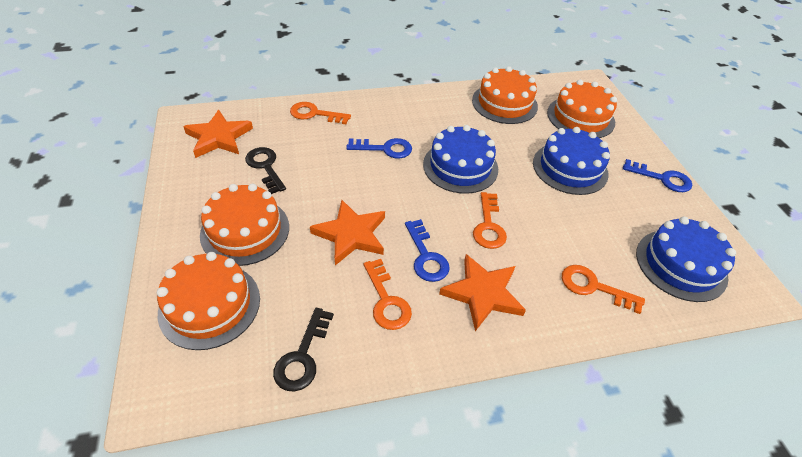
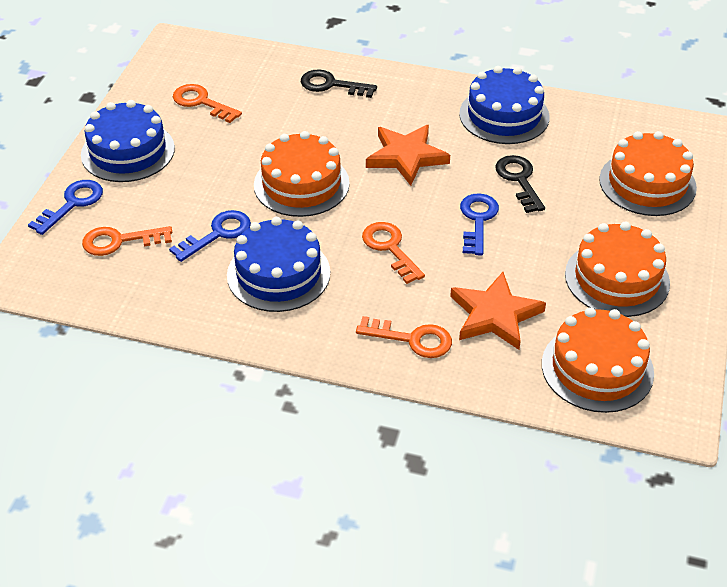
orange star: 3 -> 2

